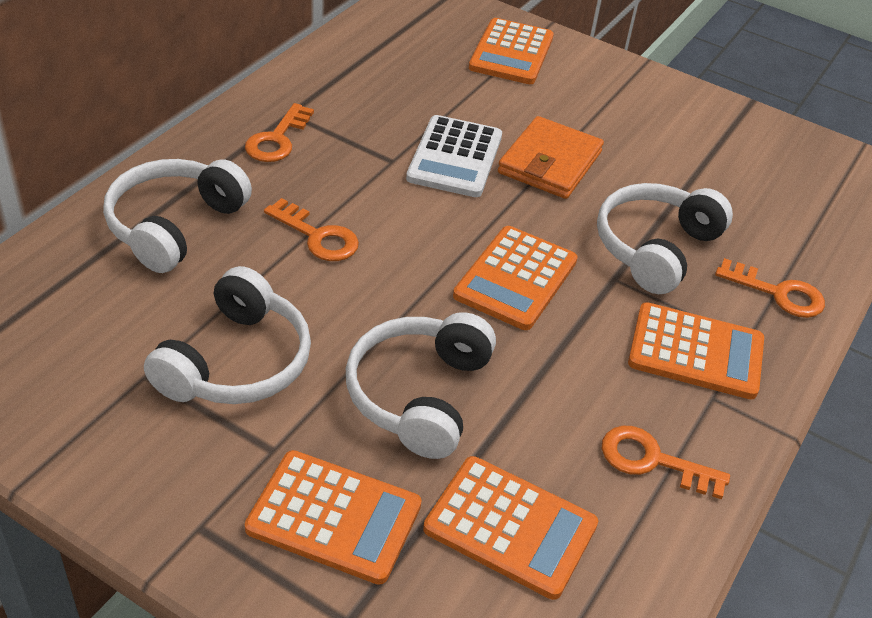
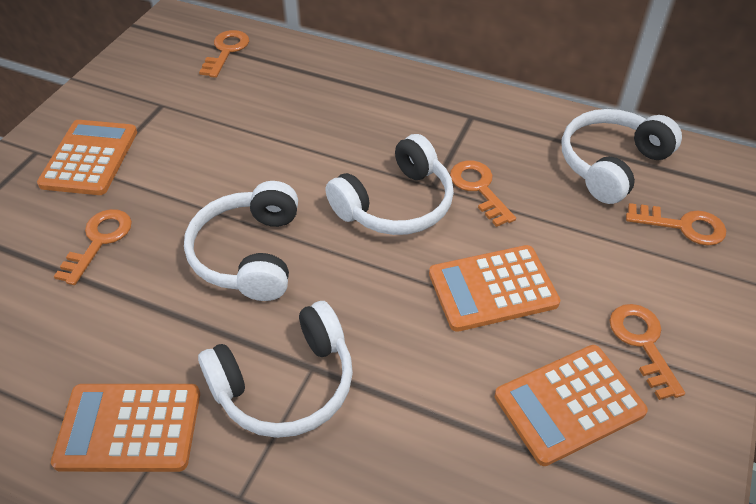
orange calculator: 5 -> 4
orange key: 4 -> 5
orange wallet: 1 -> 0
white calculator: 1 -> 0

